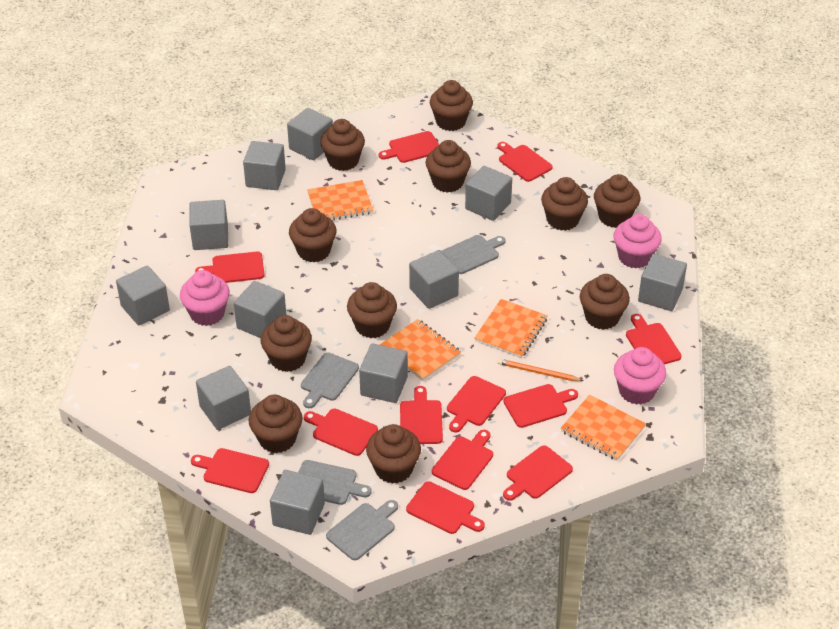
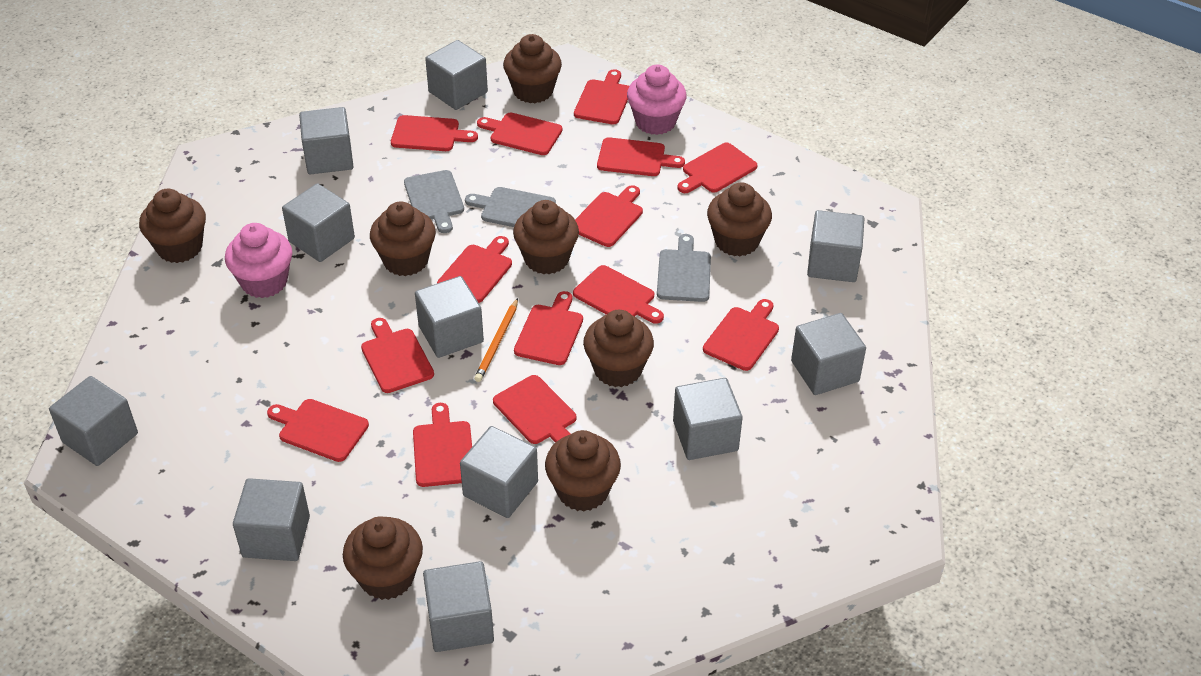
brown cupcake: 11 -> 8
grey cutting board: 4 -> 3
orange notebook: 4 -> 0
pink cupcake: 3 -> 2
red cutting board: 12 -> 14

